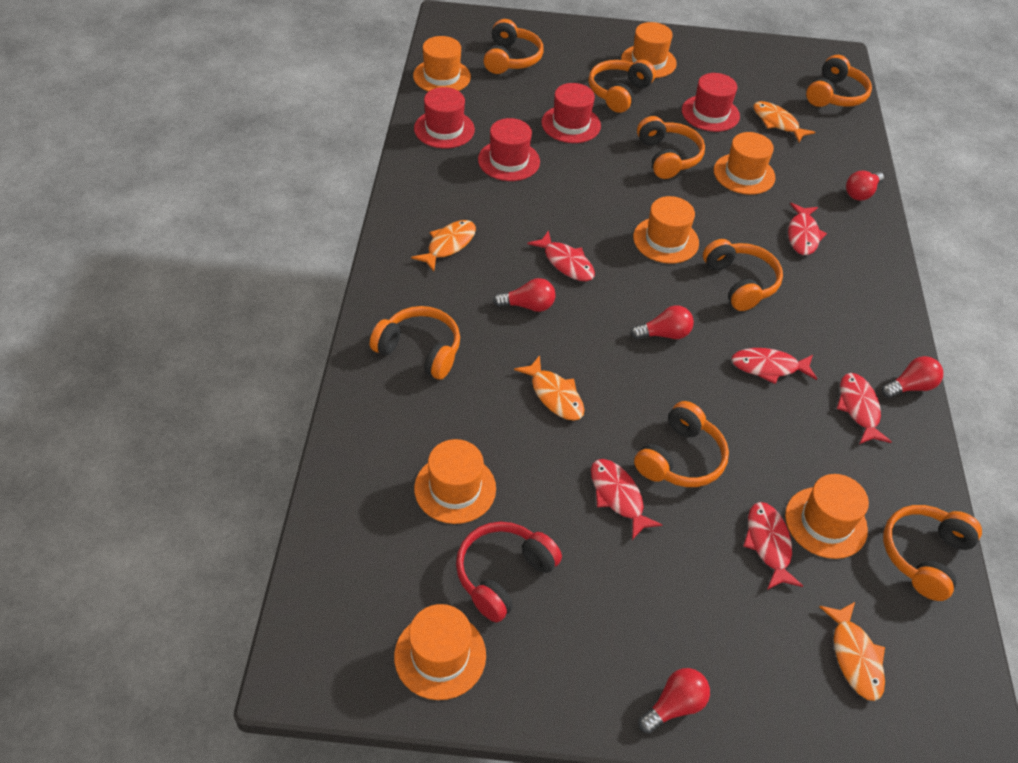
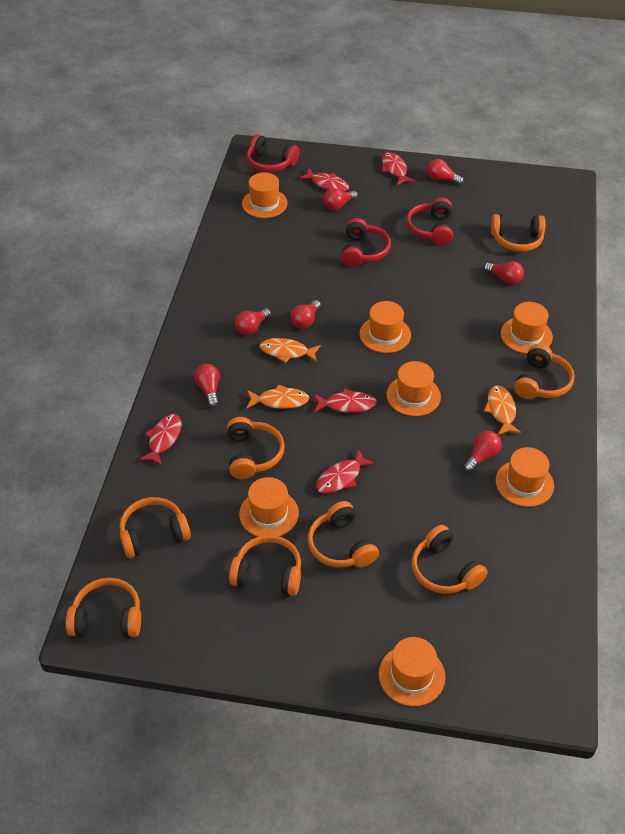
orange fish: 4 -> 3
red fish: 6 -> 5
red hat: 4 -> 0
red headphones: 1 -> 3
red light bulb: 5 -> 7

